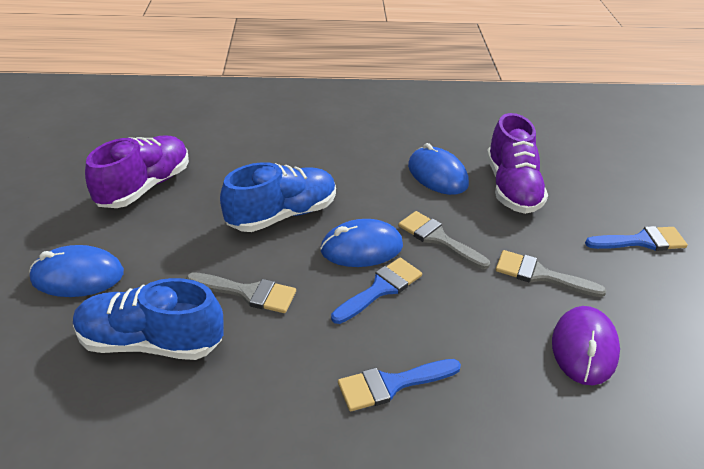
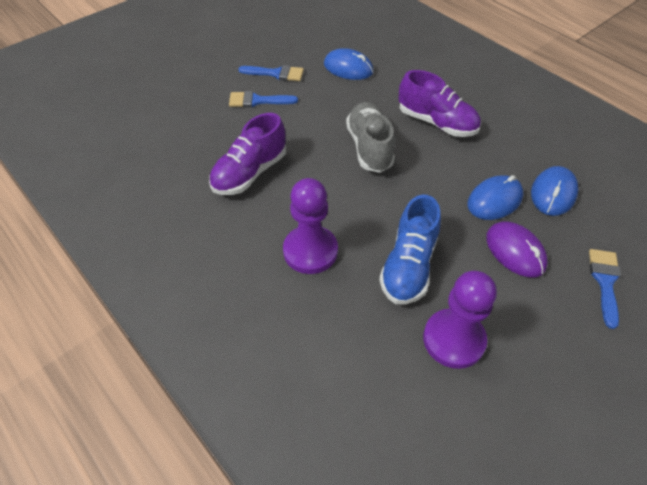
blue shoe: 2 -> 1
grey brush: 3 -> 0
grey shoe: 0 -> 1
purple pawn: 0 -> 2

